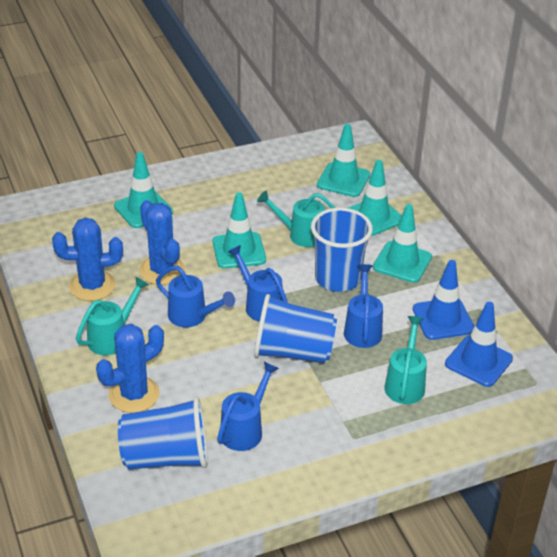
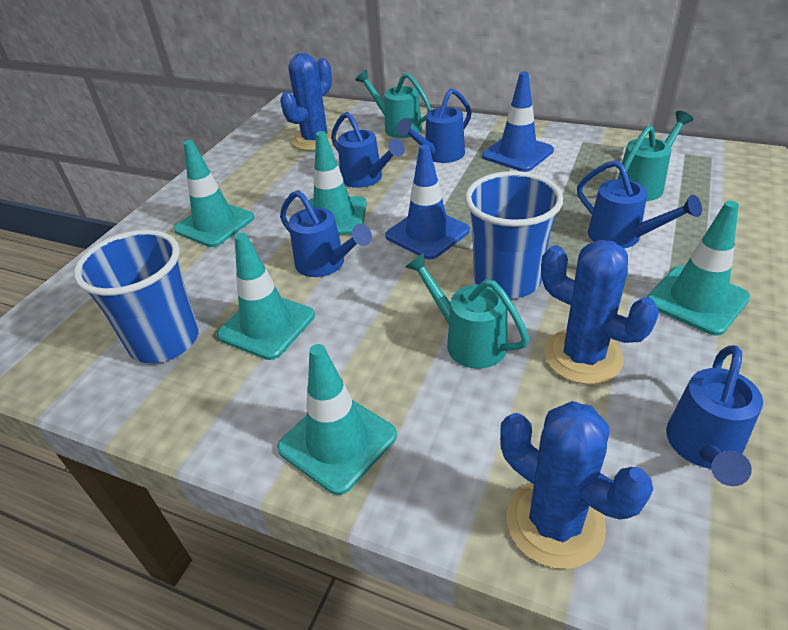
blue cup: 3 -> 2
blue watering can: 4 -> 5

